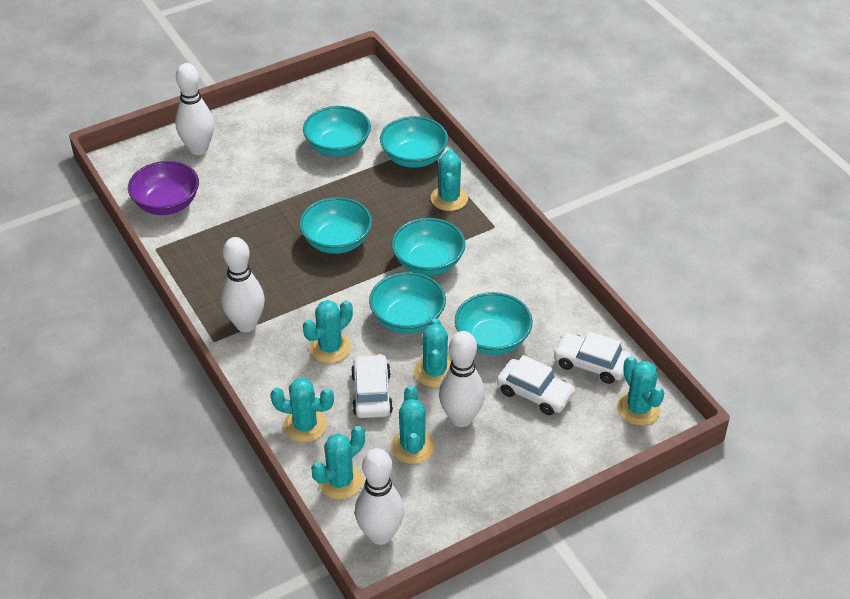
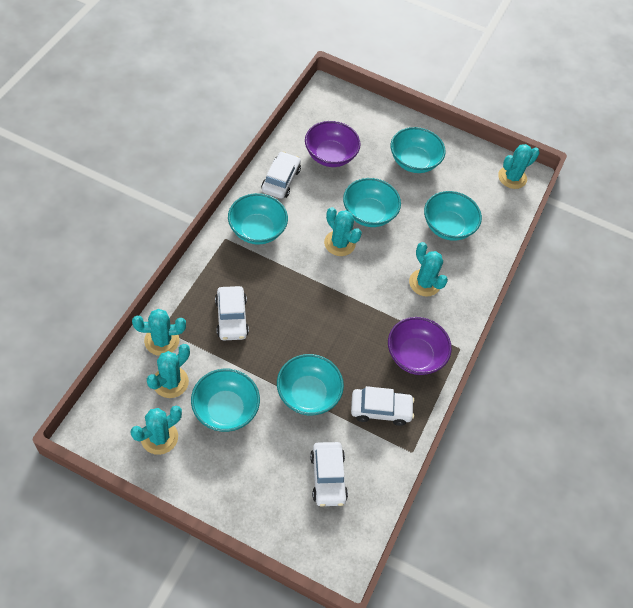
purple bowl: 1 -> 2
turquoise cactus: 7 -> 6
white bowling pin: 4 -> 0
white car: 3 -> 4

